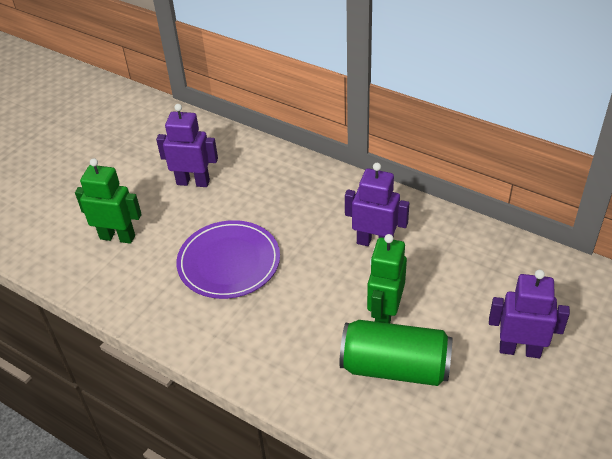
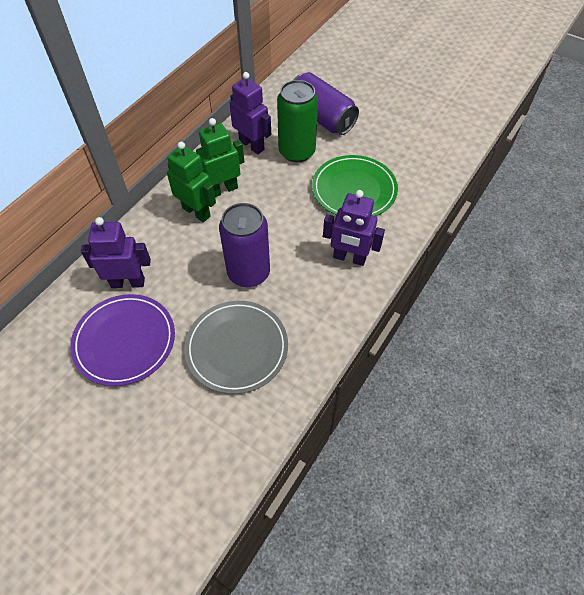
green plate: 0 -> 1
grey plate: 0 -> 1
purple can: 0 -> 2

